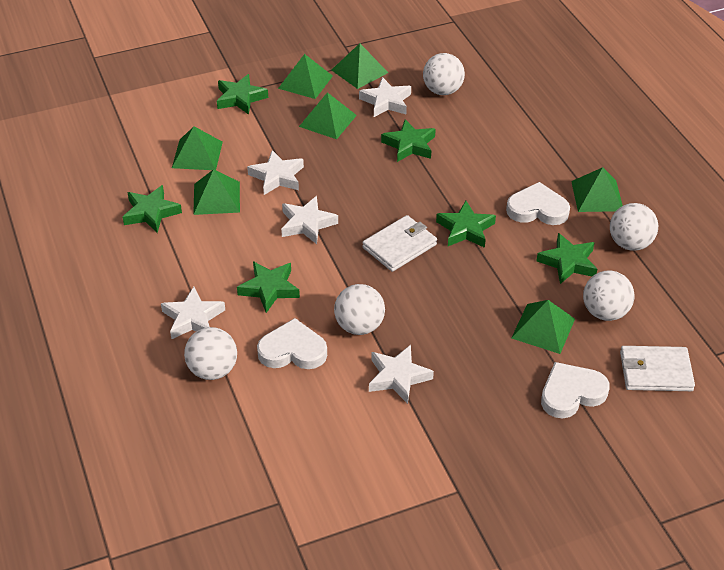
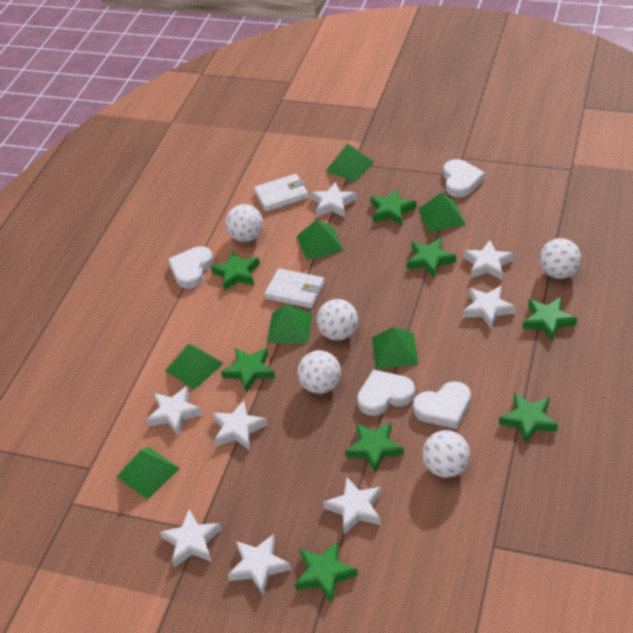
green star: 6 -> 8
white heart: 3 -> 4
white star: 5 -> 8

